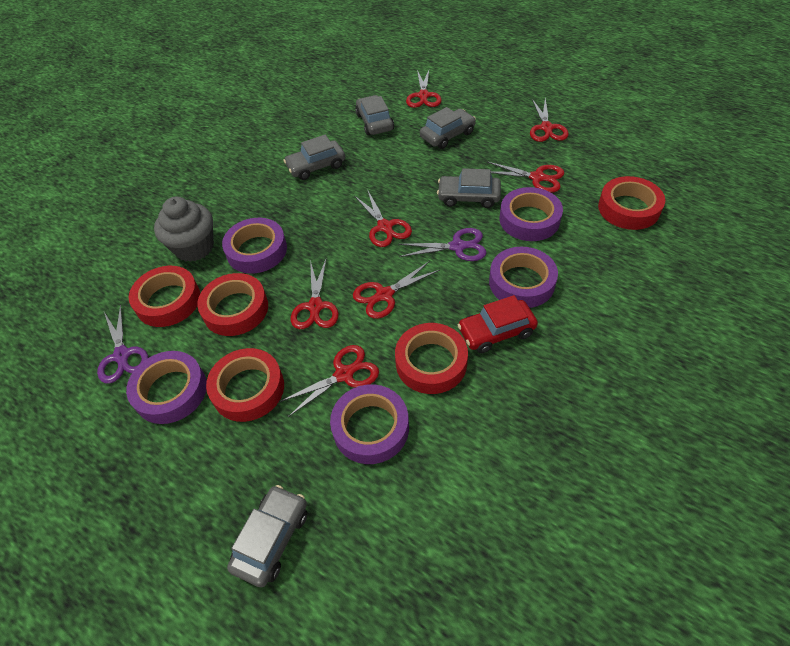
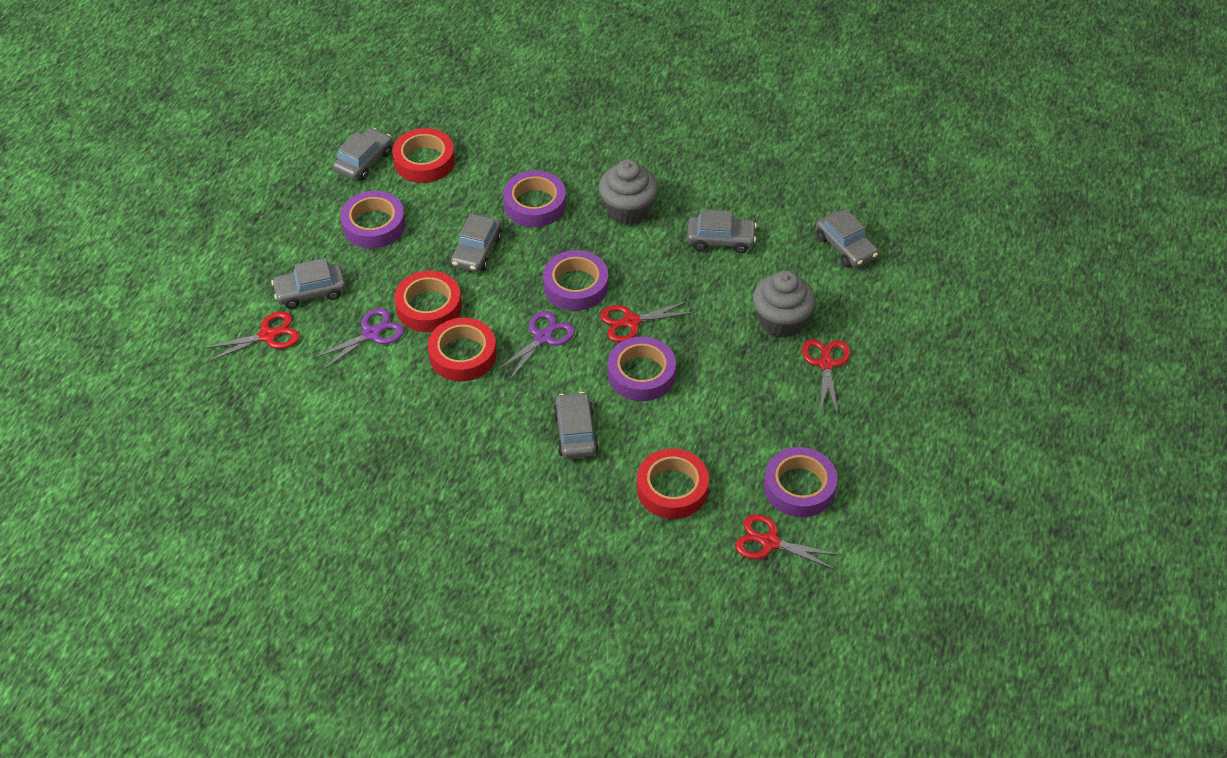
grey car: 5 -> 6
grey cupcake: 1 -> 2
red car: 1 -> 0
red scissors: 7 -> 4
red tape: 5 -> 4

